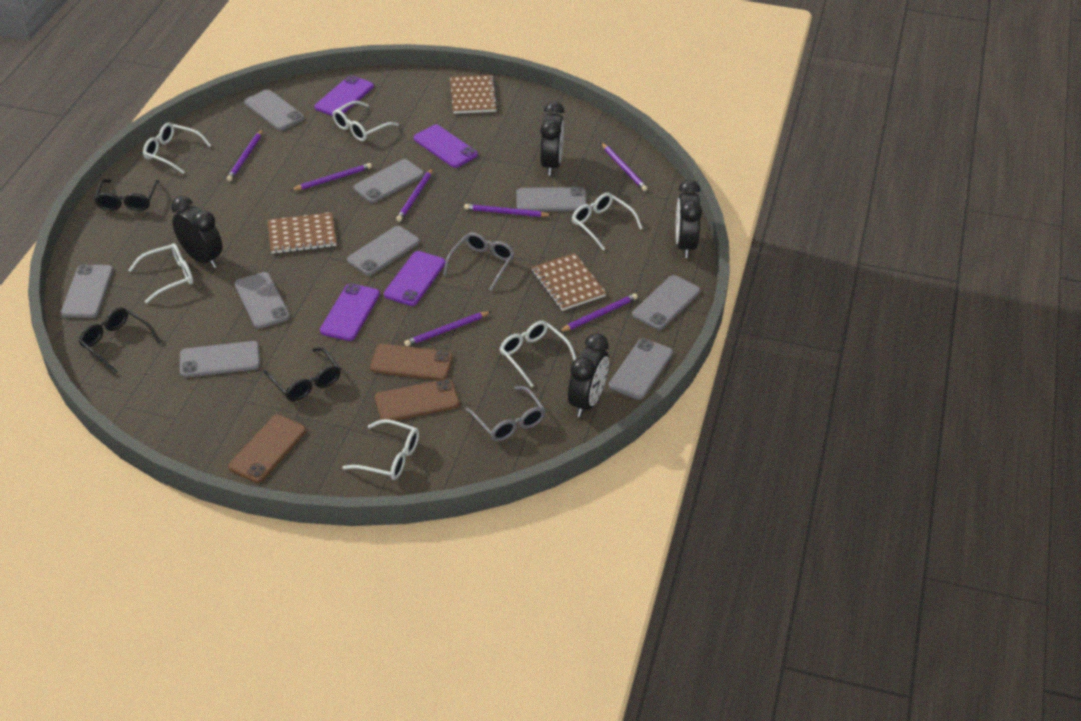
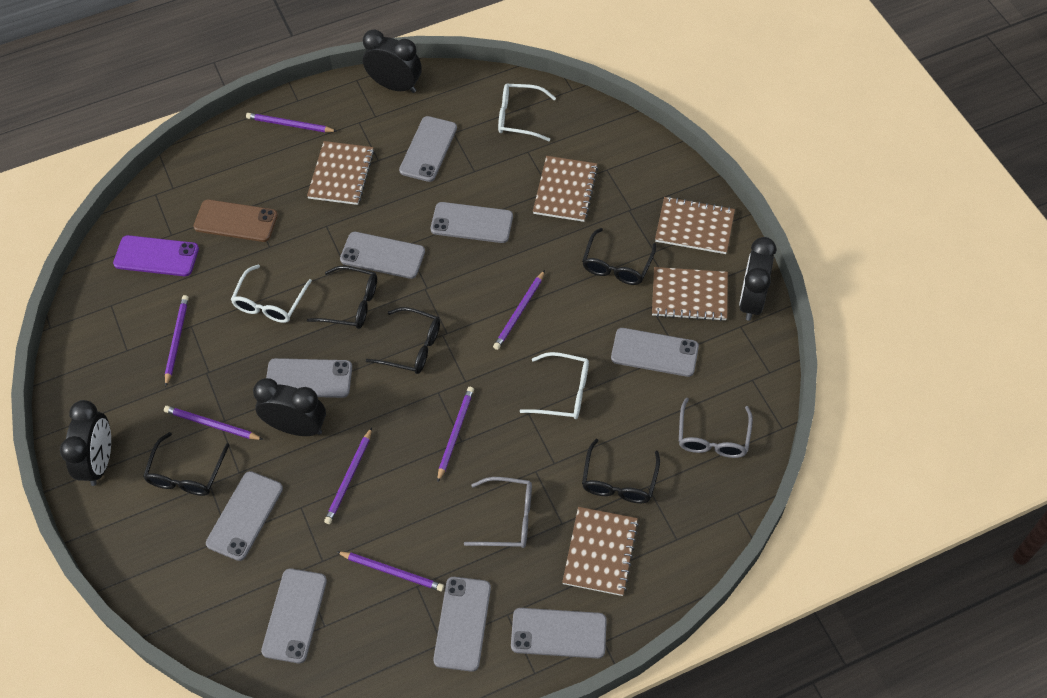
black glasses: 3 -> 5
brown notebook: 3 -> 5
brown phone: 3 -> 1
purple phone: 4 -> 1
white glasses: 6 -> 3

